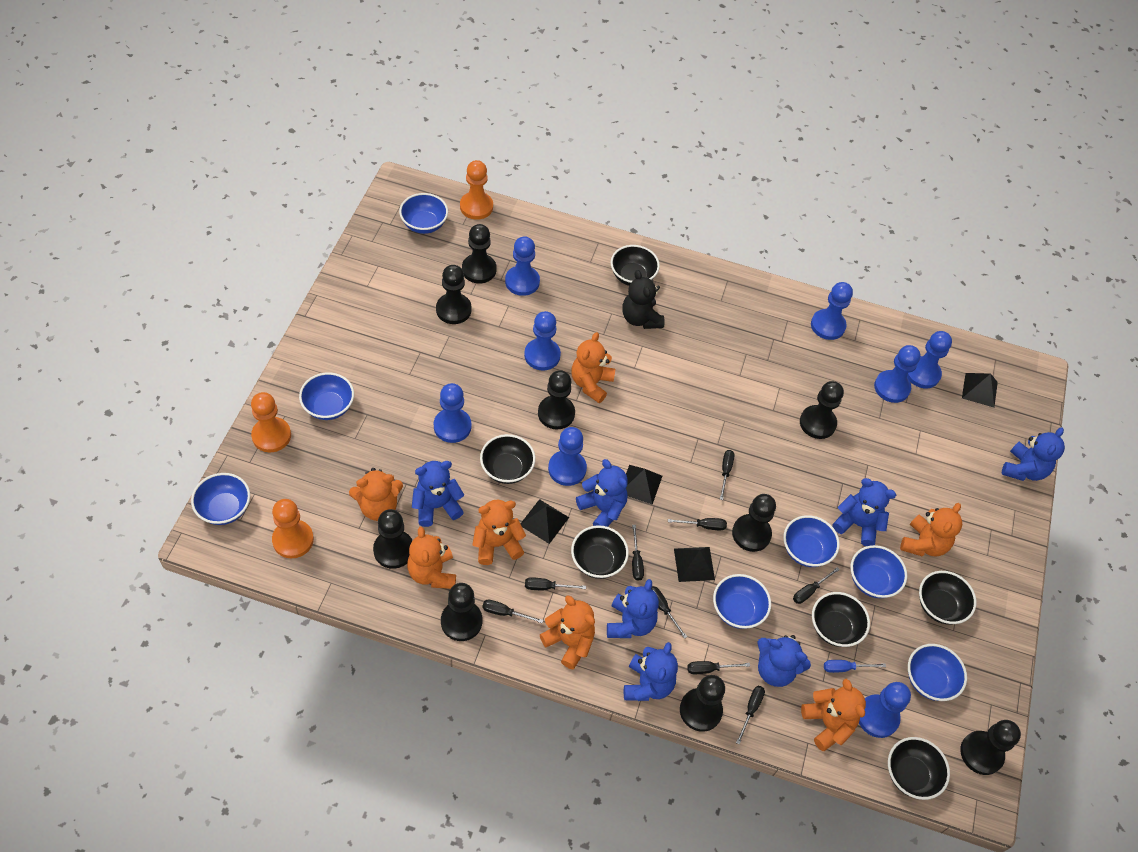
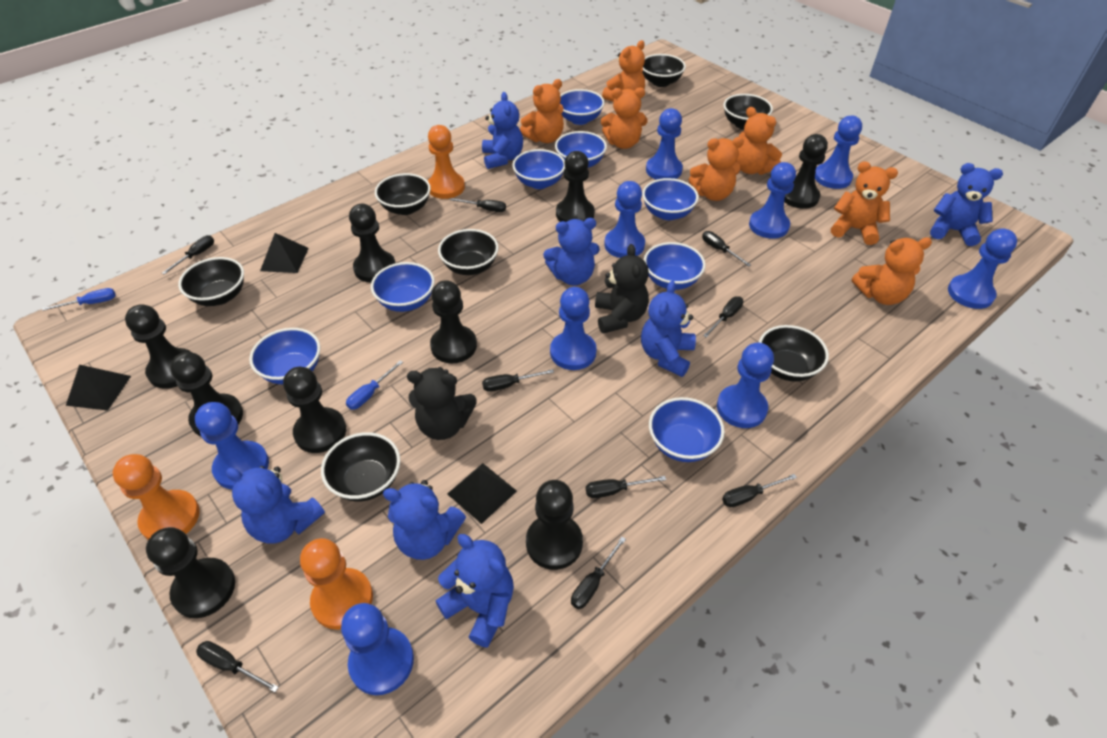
black bowl: 6 -> 7
black pyramid: 4 -> 3
black teddy bear: 1 -> 2
blue bowl: 7 -> 8
blue pawn: 8 -> 9
blue screwdriver: 1 -> 2

